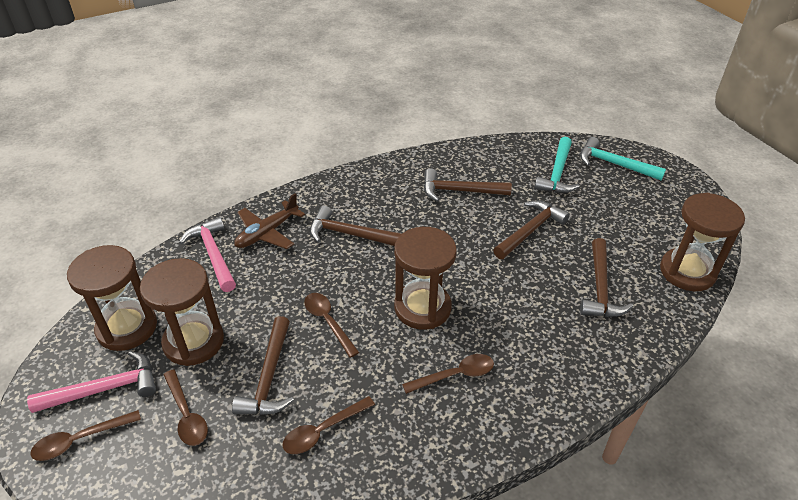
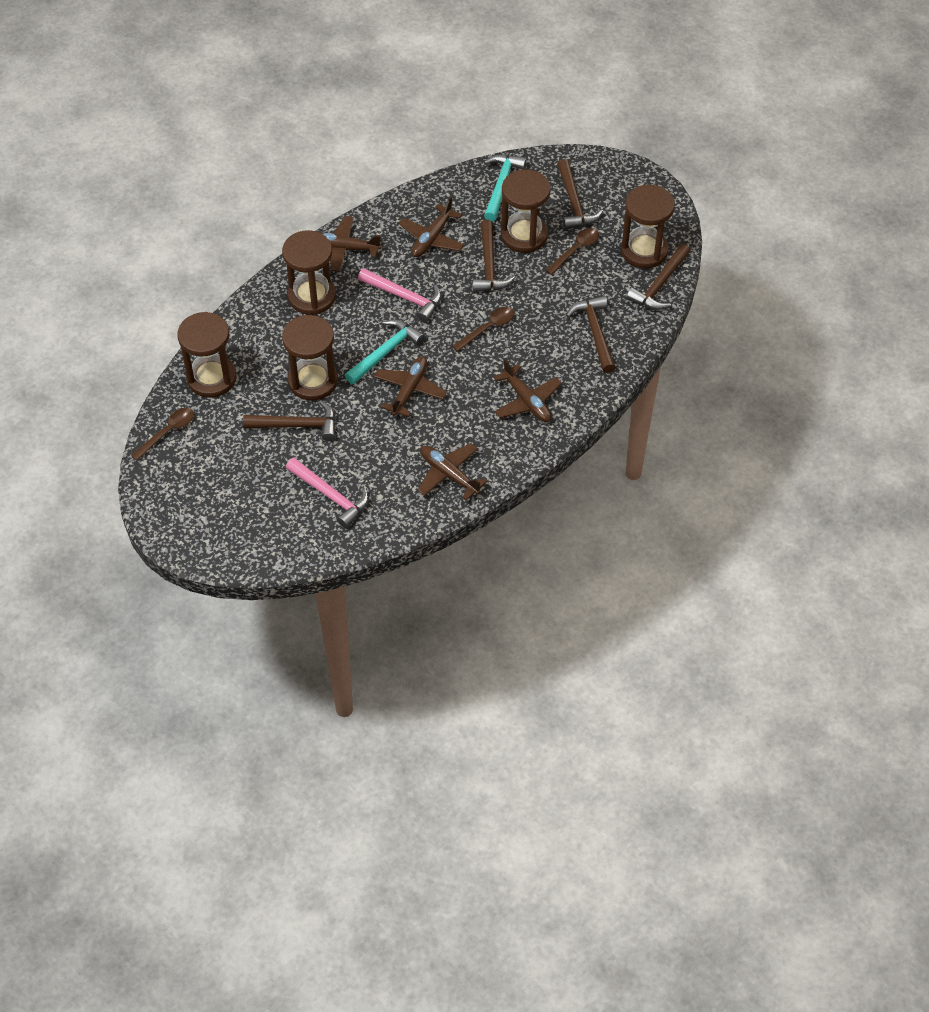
brown hourglass: 4 -> 5
brown plane: 1 -> 5
brown spoon: 5 -> 3

